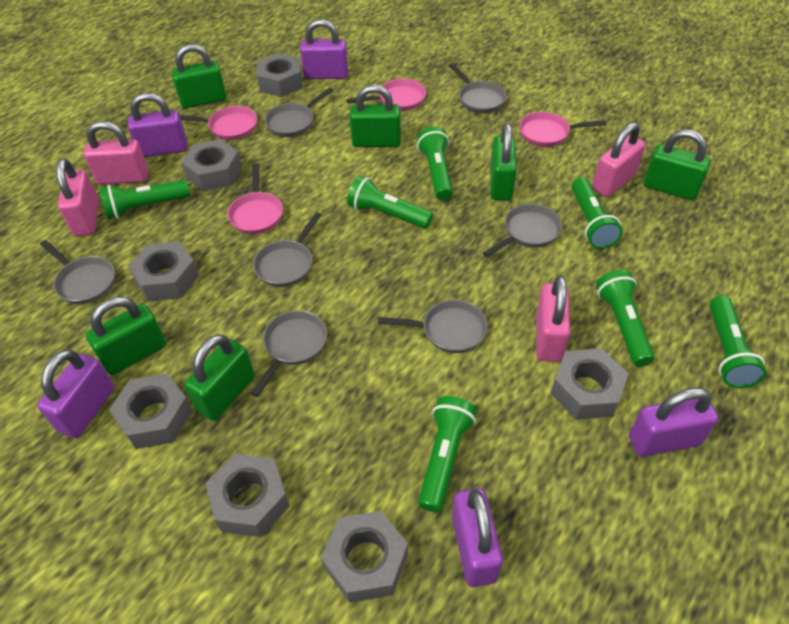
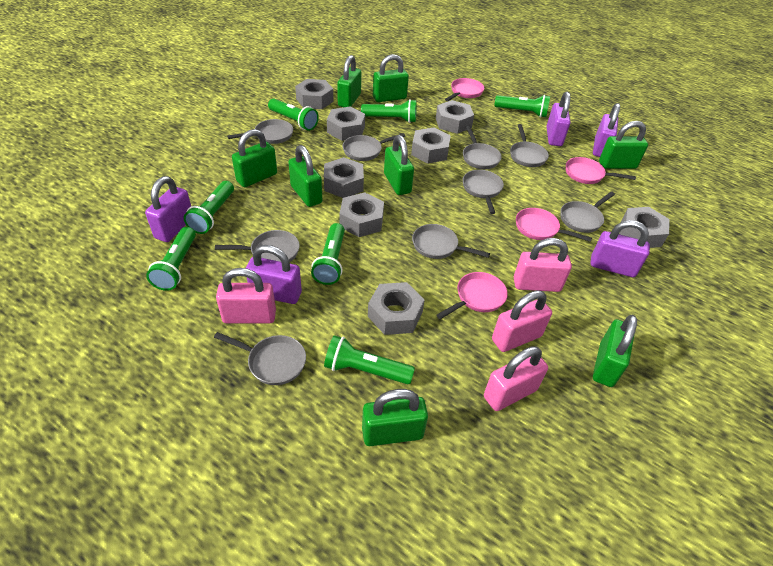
green padlock: 6 -> 8
grey nut: 7 -> 8
grey pan: 7 -> 9

